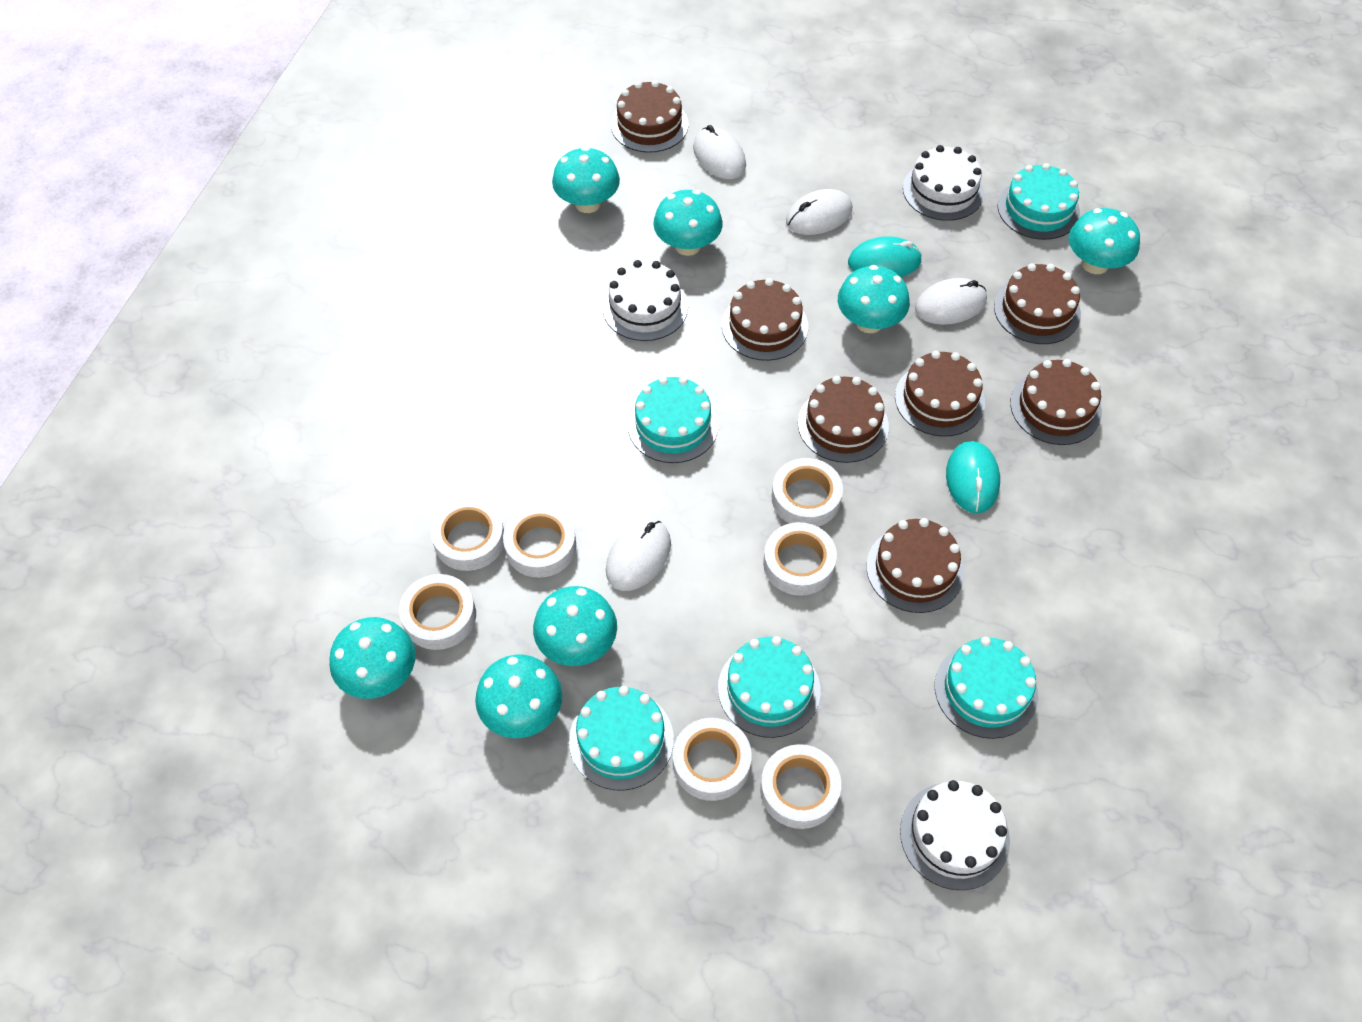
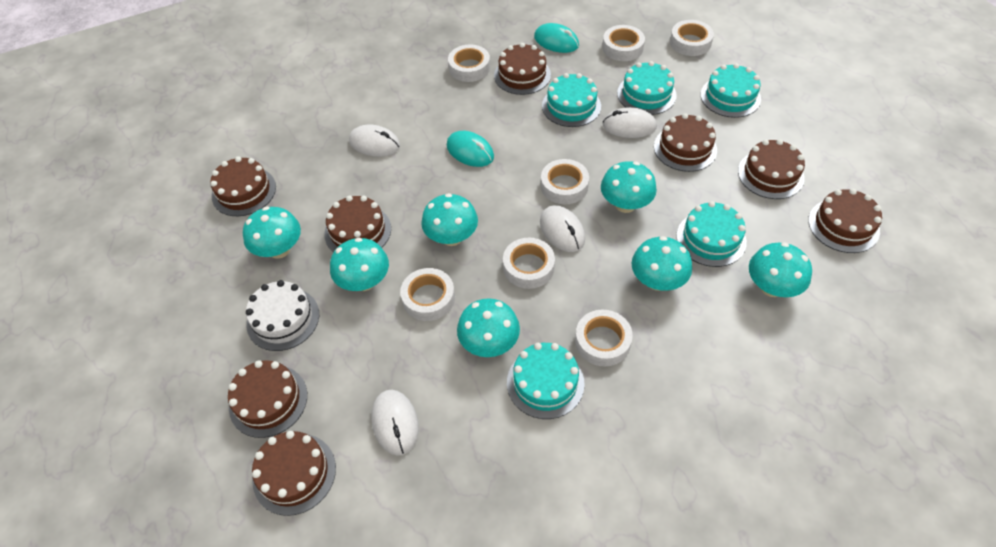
brown cake: 7 -> 8
white cake: 3 -> 1

